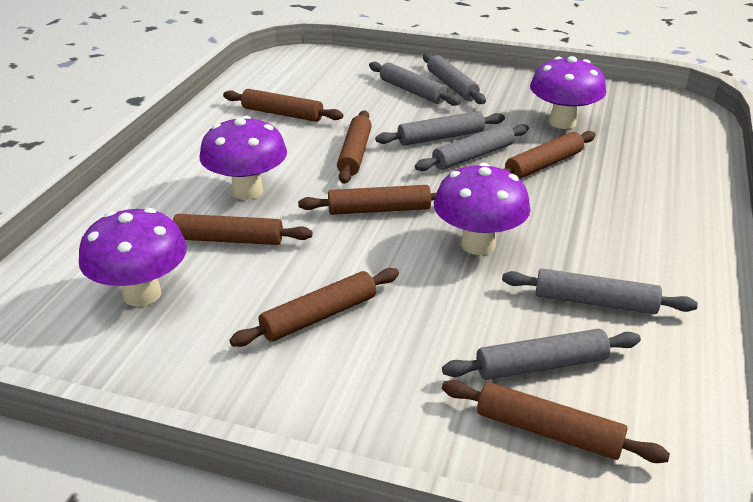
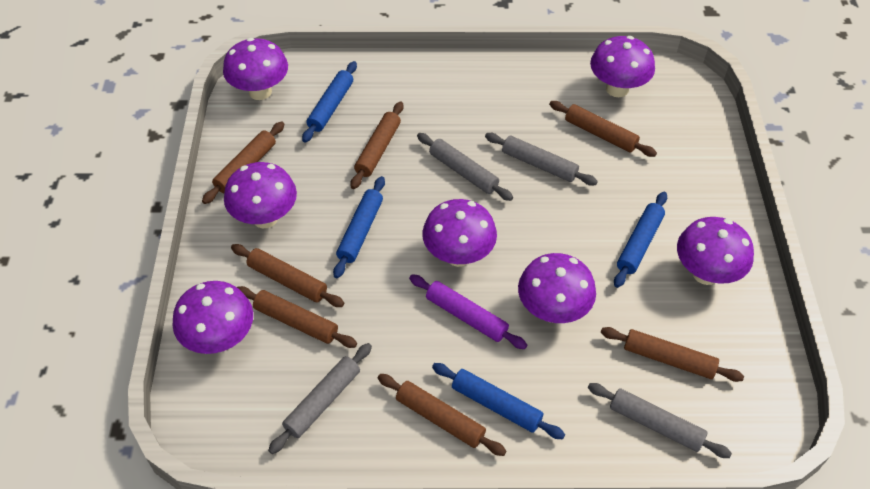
blue rolling pin: 0 -> 4
grey rolling pin: 6 -> 4
purple mushroom: 4 -> 7
purple rolling pin: 0 -> 1

